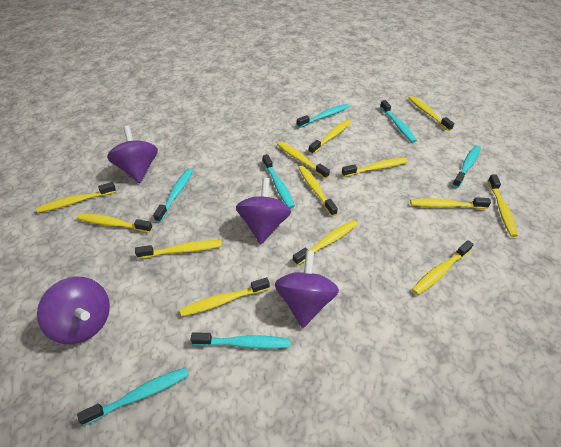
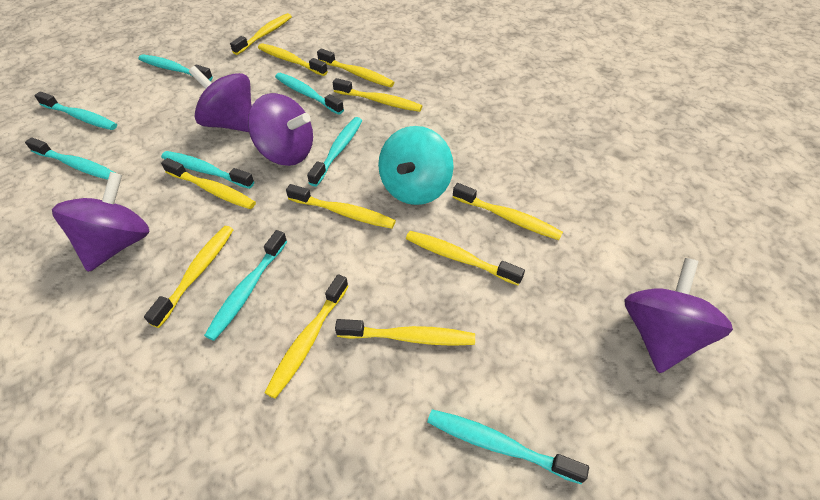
turquoise spinning top: 0 -> 1
turquoise toothbrush: 7 -> 8
yellow toothbrush: 13 -> 11

